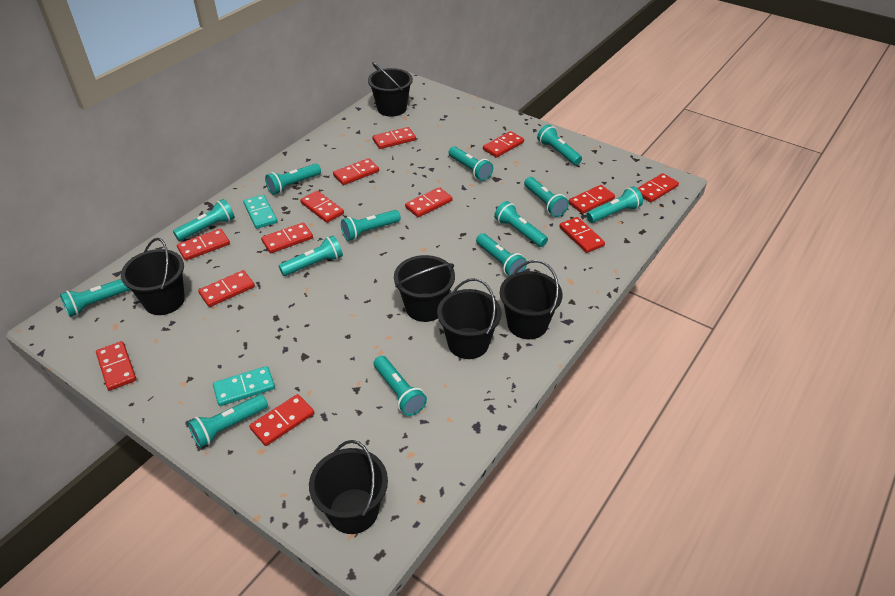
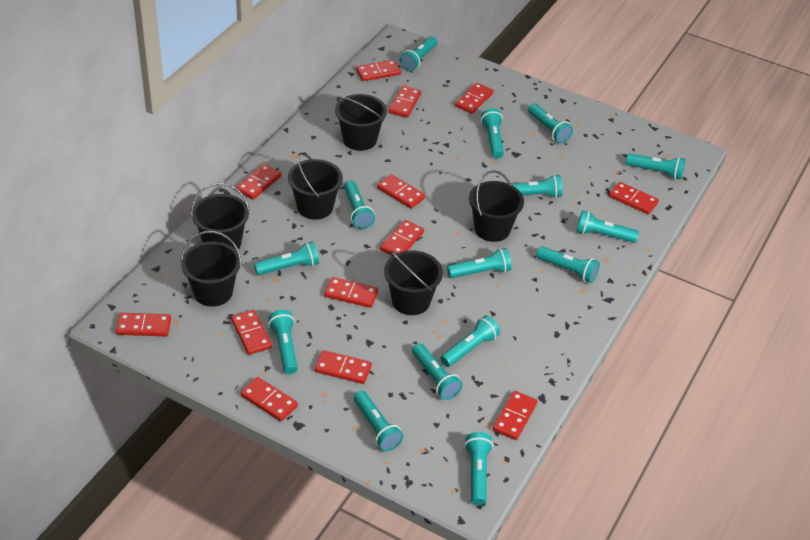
turquoise domino: 2 -> 0
turquoise flashlight: 13 -> 15

